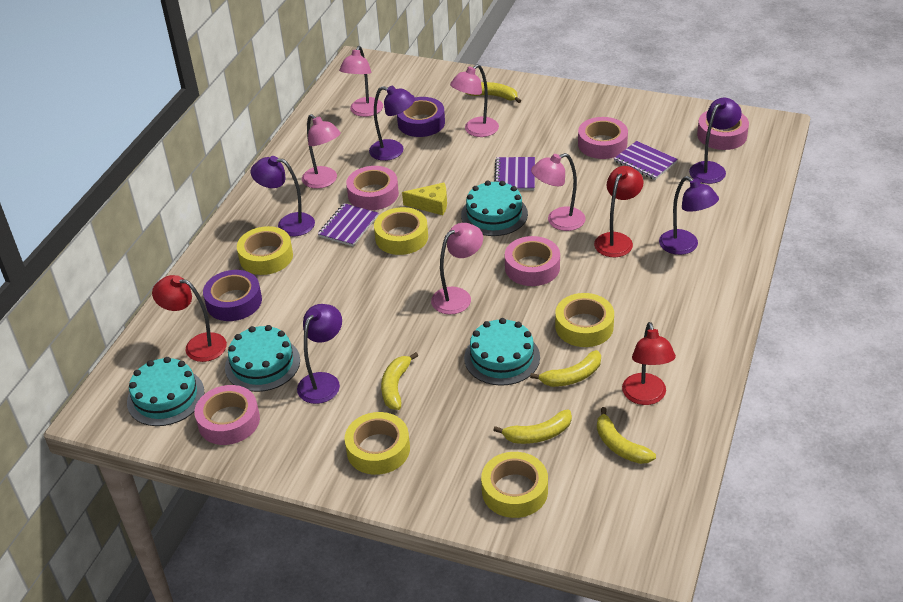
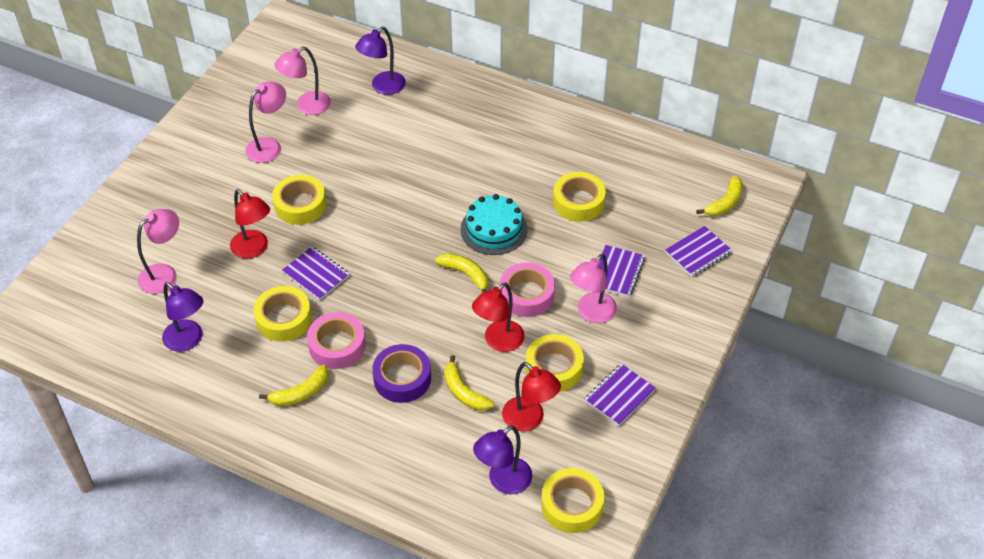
pink lamp: 5 -> 4
pink tape: 5 -> 2
purple lamp: 5 -> 3
purple notebook: 3 -> 4
purple tape: 2 -> 1
turquoise cake: 4 -> 1
yellow banana: 5 -> 4
yellow cheese: 1 -> 0

